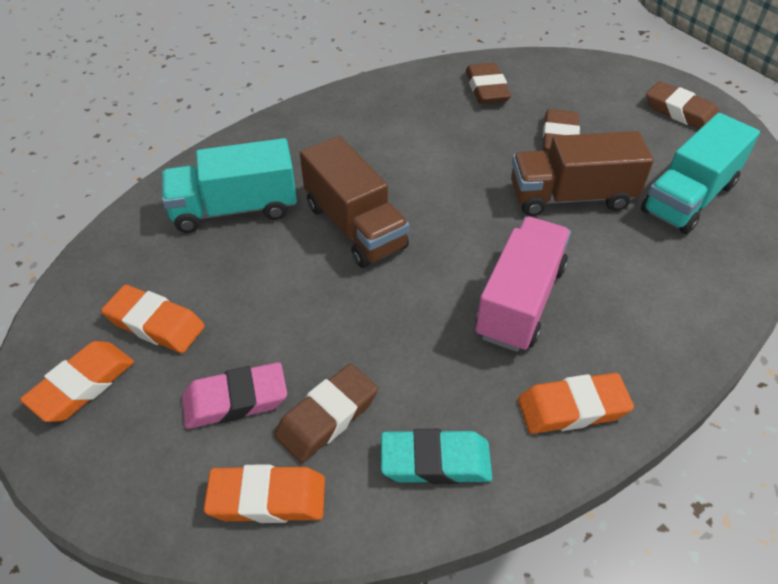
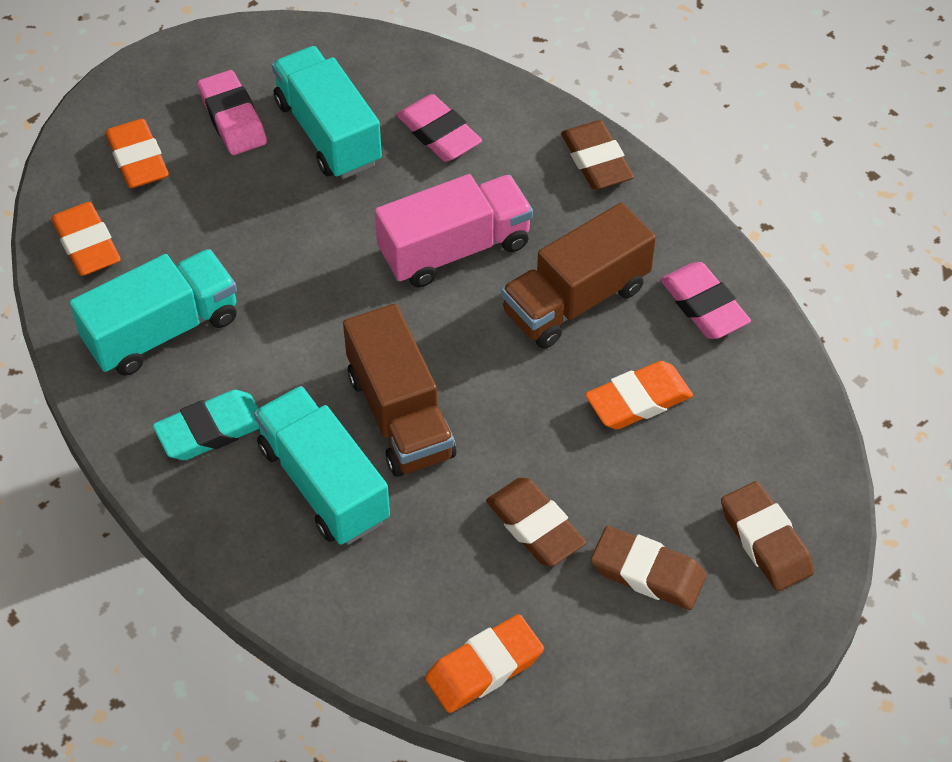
pink eraser: 1 -> 3
turquoise truck: 2 -> 3

